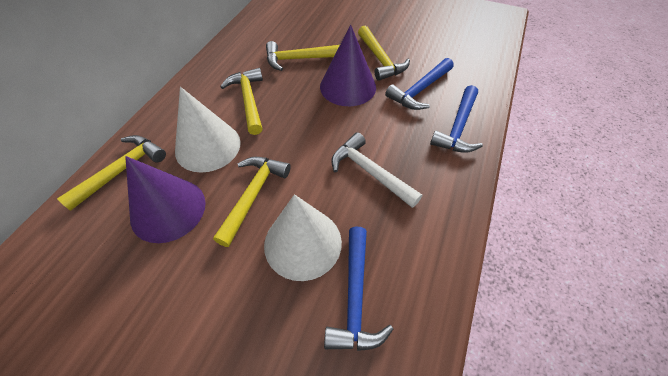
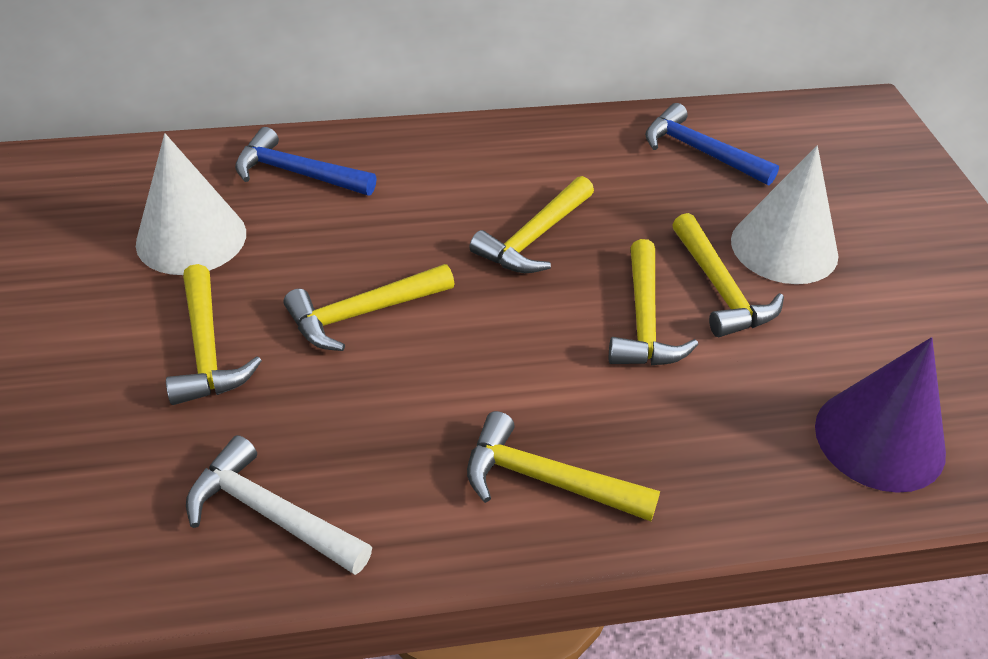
blue hammer: 3 -> 2
purple cone: 2 -> 1
yellow hammer: 5 -> 6

